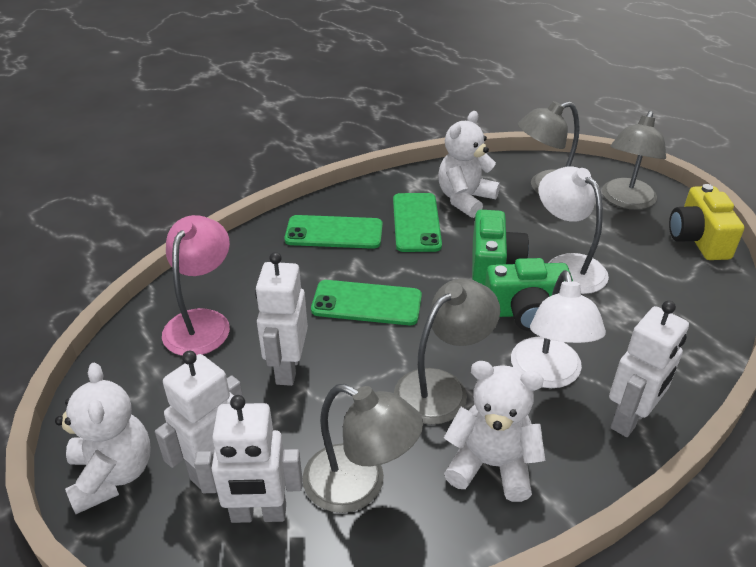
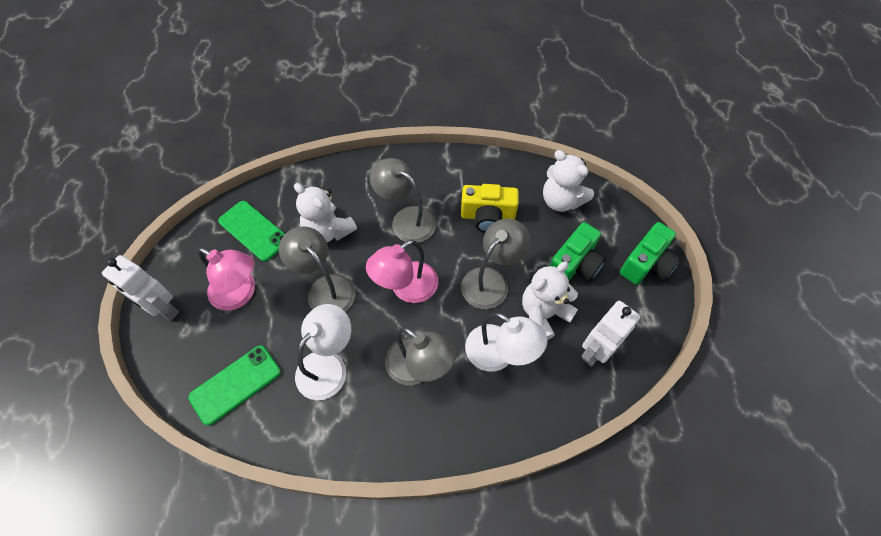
green phone: 3 -> 2
pink lamp: 1 -> 2
white robot: 4 -> 2

